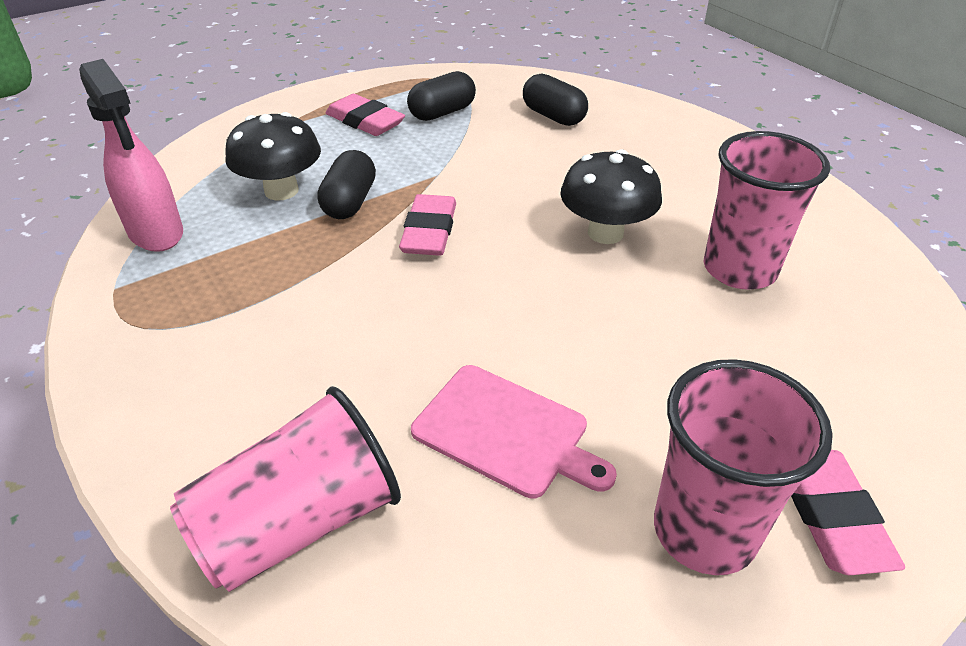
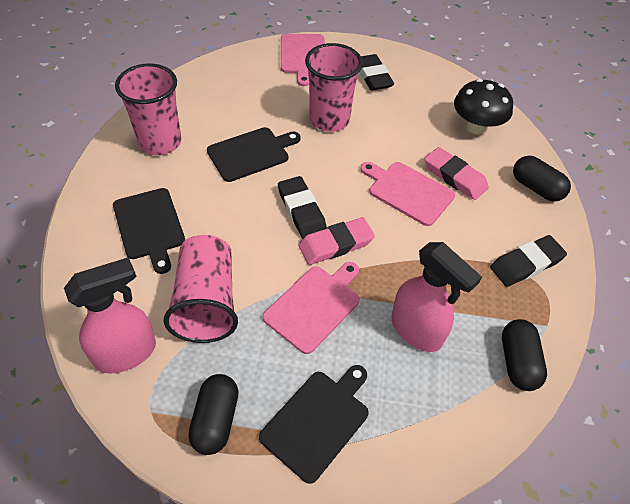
black cutting board: 0 -> 3
black eraser: 0 -> 3
black mushroom: 2 -> 1
pink cutting board: 1 -> 3
pink eraser: 3 -> 2
pink spray bottle: 1 -> 2

